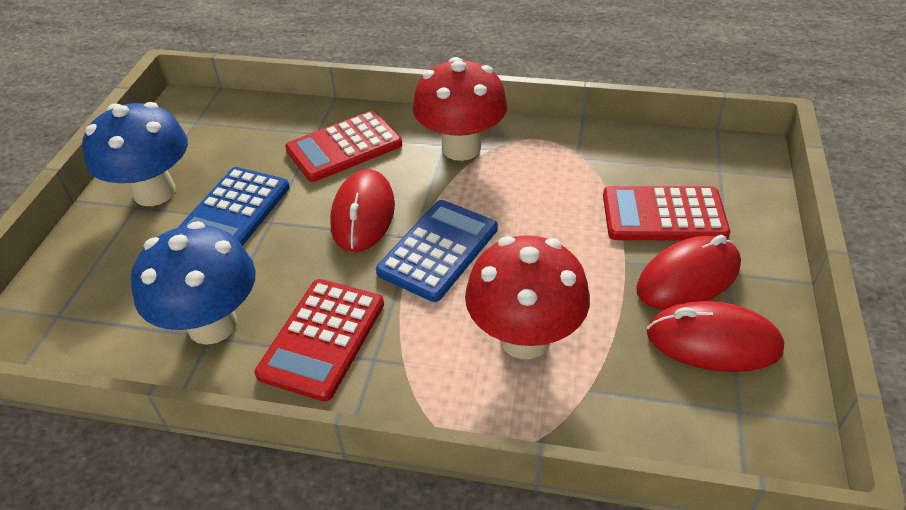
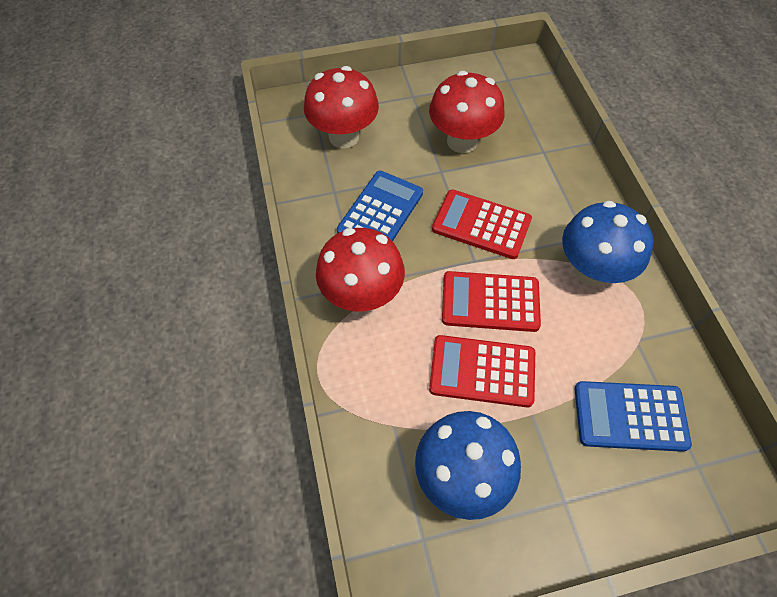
red mouse: 3 -> 0
red mushroom: 2 -> 3

